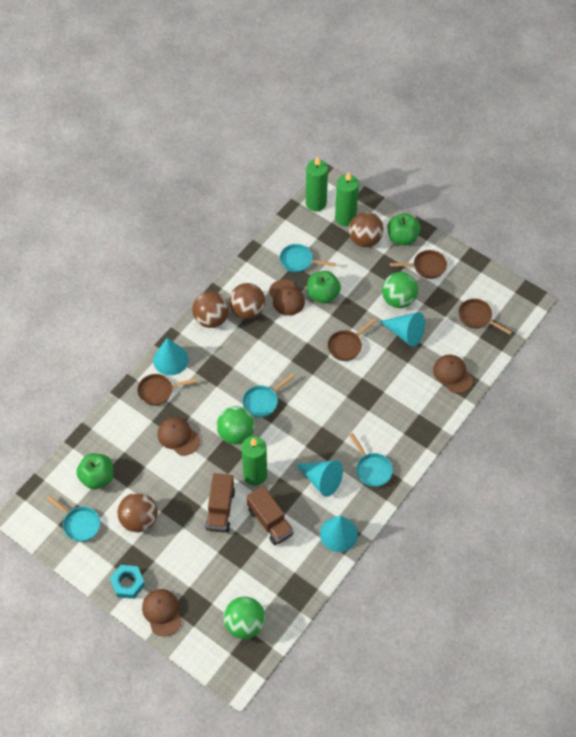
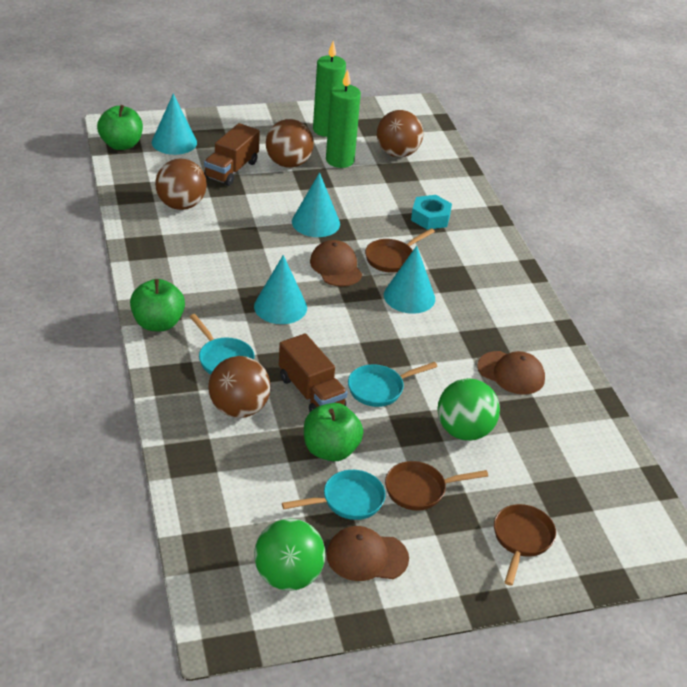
brown cap: 4 -> 3
brown pan: 4 -> 3
green ball: 3 -> 2
green candle: 3 -> 2
turquoise pan: 4 -> 3

